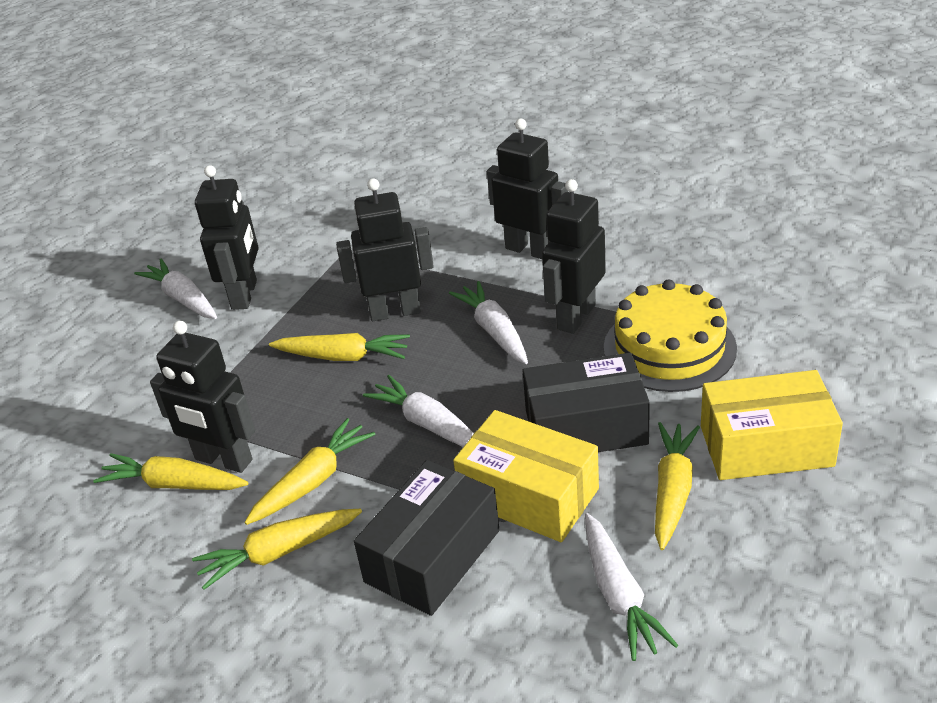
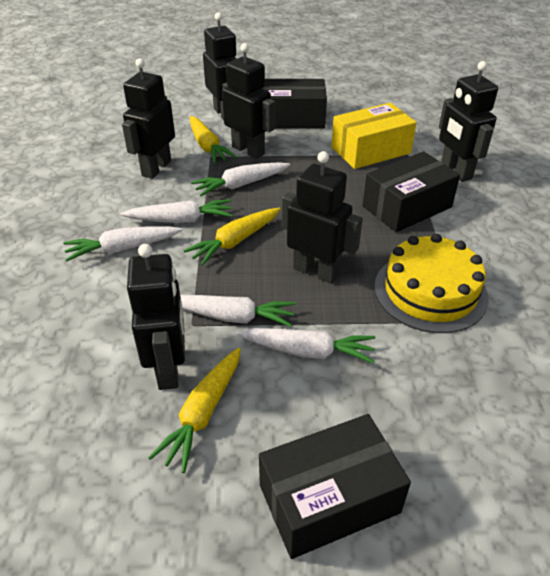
black box: 2 -> 3
black robot: 5 -> 6
white carrot: 4 -> 5
yellow box: 2 -> 1
yellow carrot: 5 -> 3

